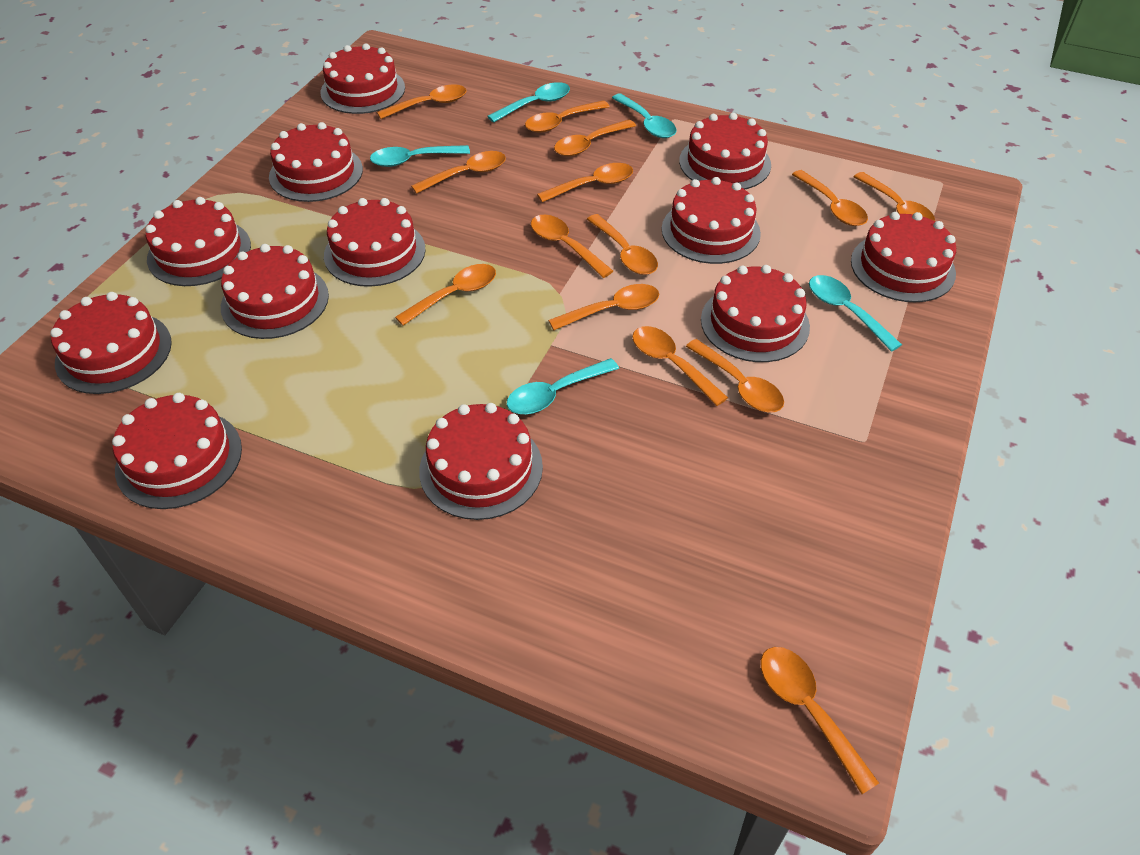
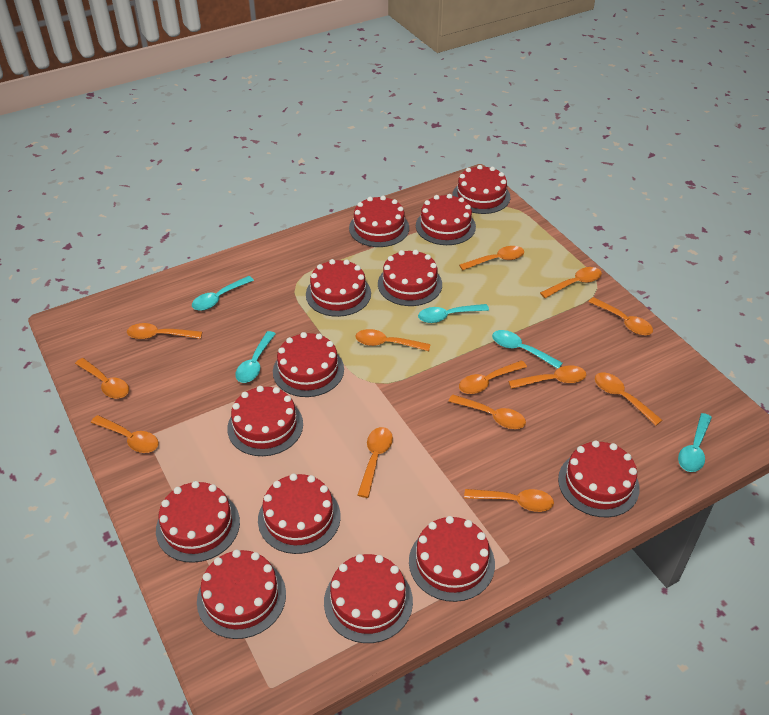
orange spoon: 14 -> 13
red cake: 12 -> 13

